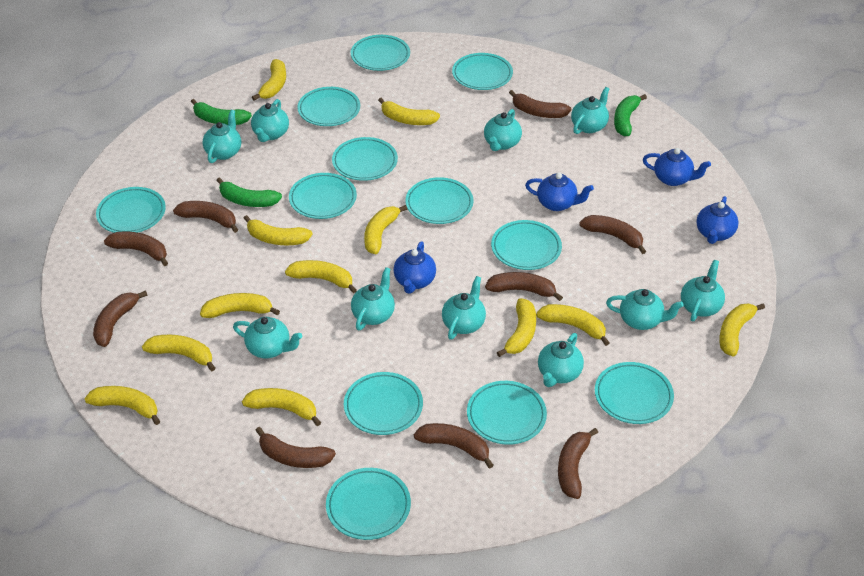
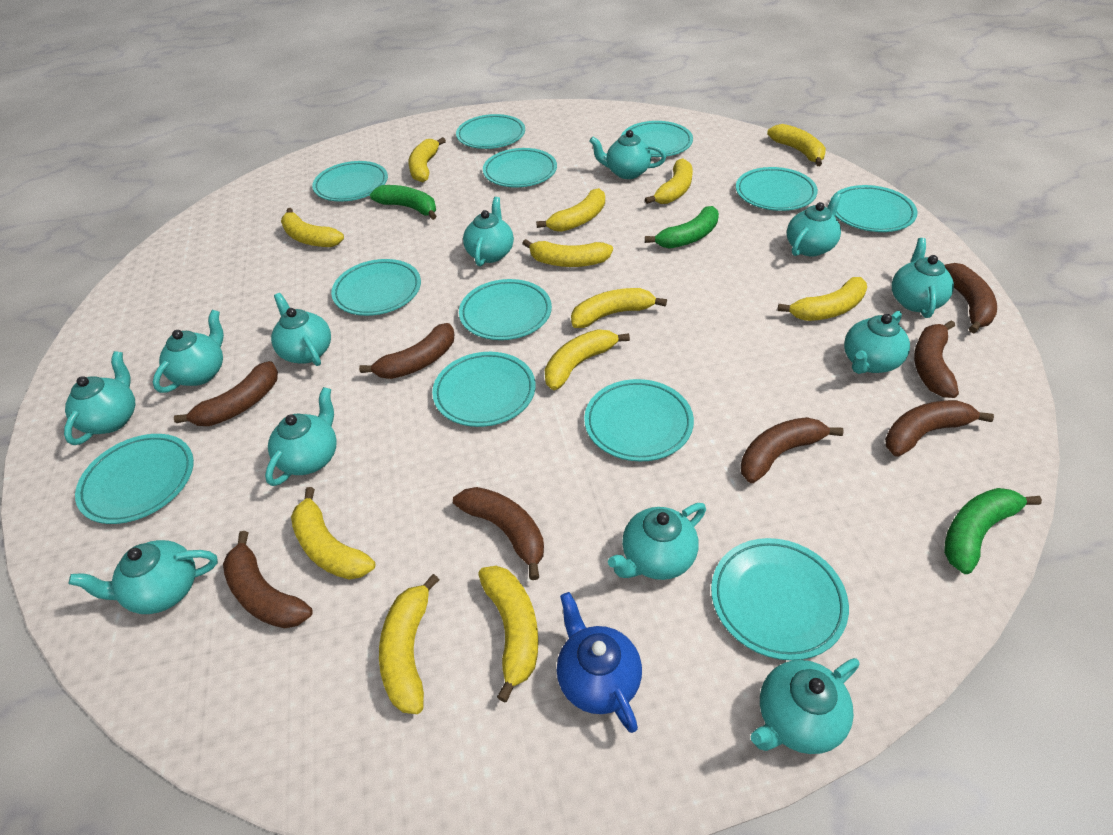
blue teapot: 4 -> 1
brown banana: 9 -> 8
turquoise teapot: 10 -> 12

